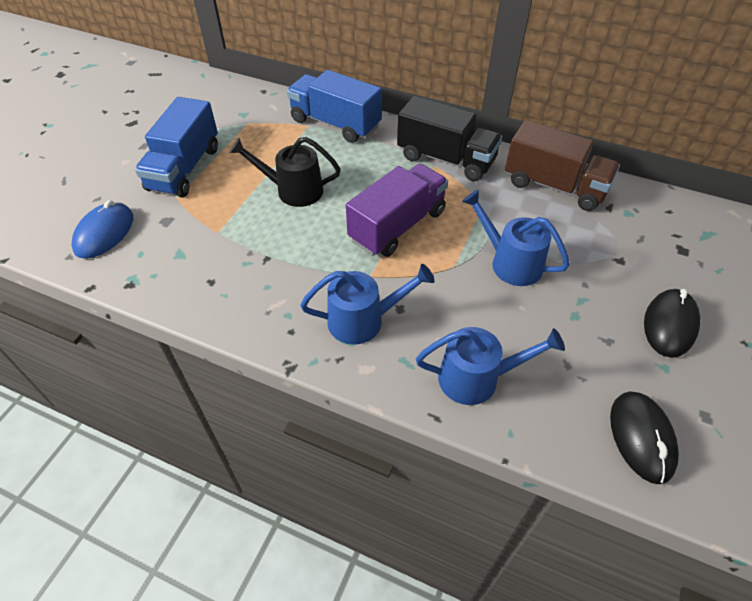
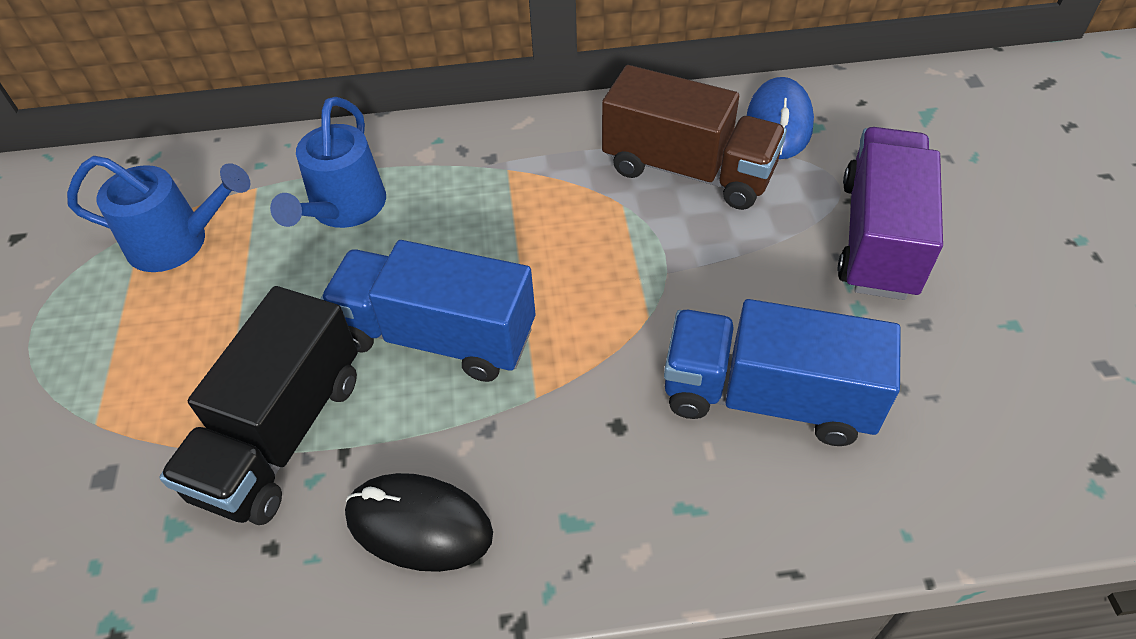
black mouse: 2 -> 1
black watering can: 1 -> 0
blue watering can: 3 -> 2

